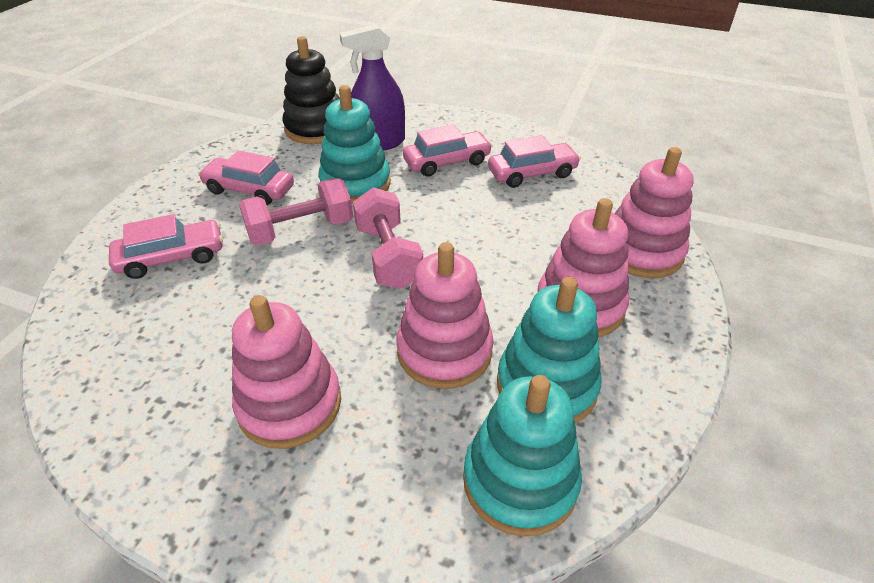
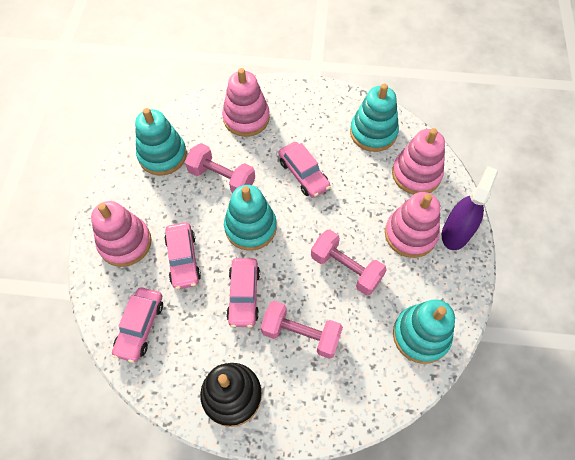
pink dumbbell: 2 -> 3
turquoise stacking toy: 3 -> 4

